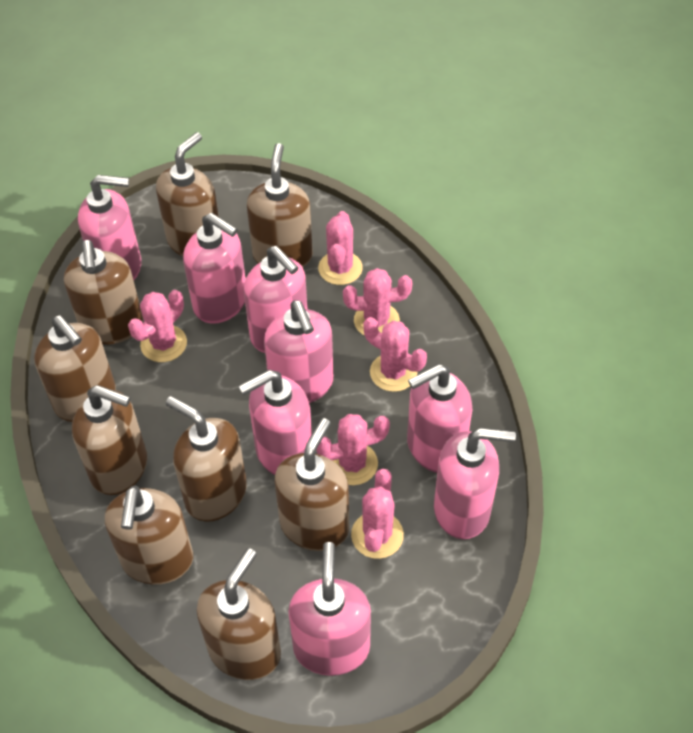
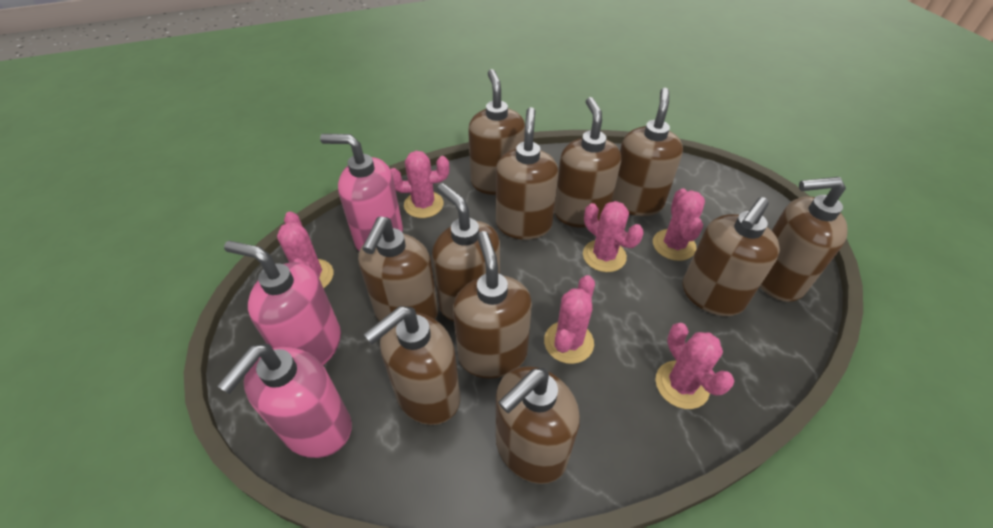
brown soap dispenser: 9 -> 11
pink soap dispenser: 8 -> 3

